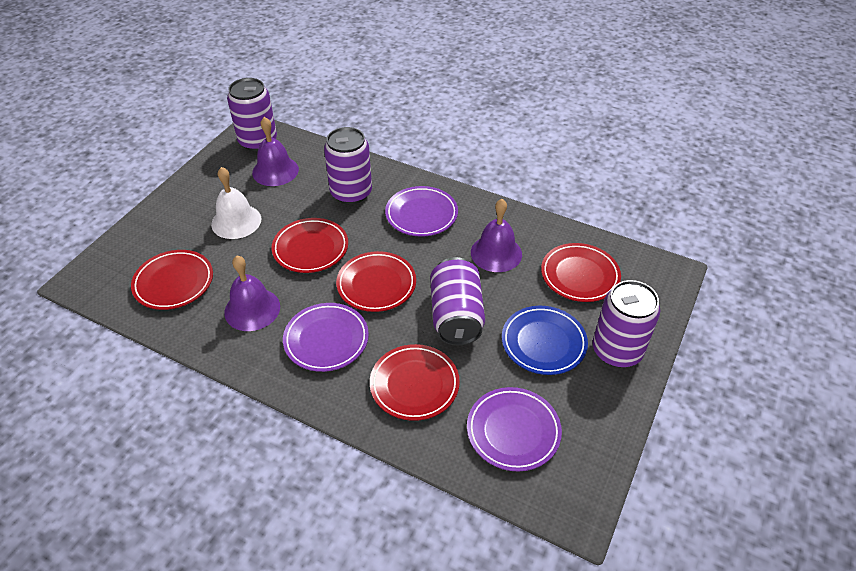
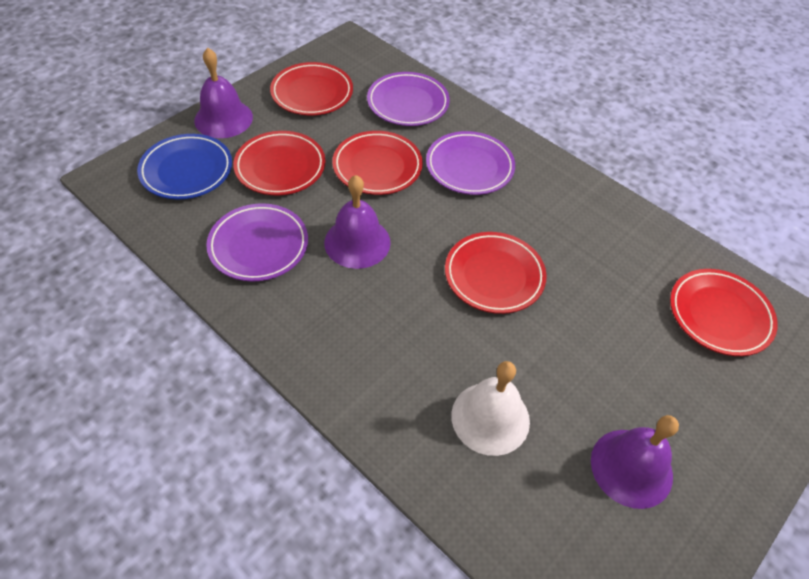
purple can: 4 -> 0

